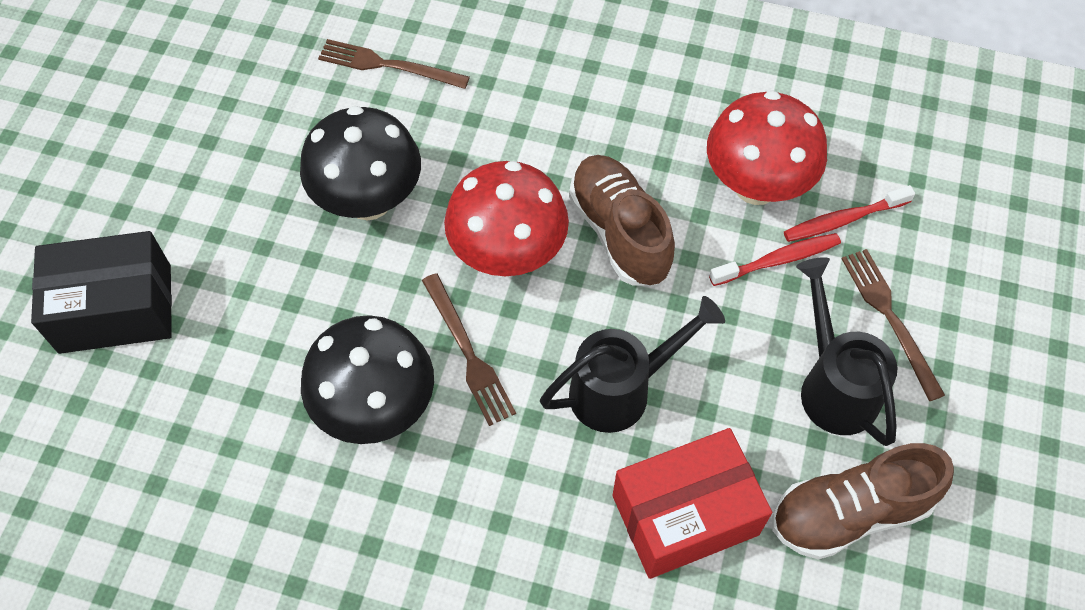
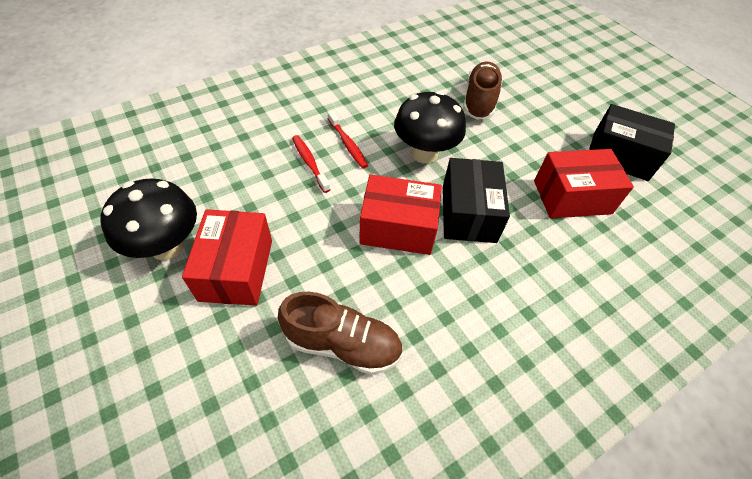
black box: 1 -> 2
black watering can: 2 -> 0
brown fork: 3 -> 0
red box: 1 -> 3
red mushroom: 2 -> 0

